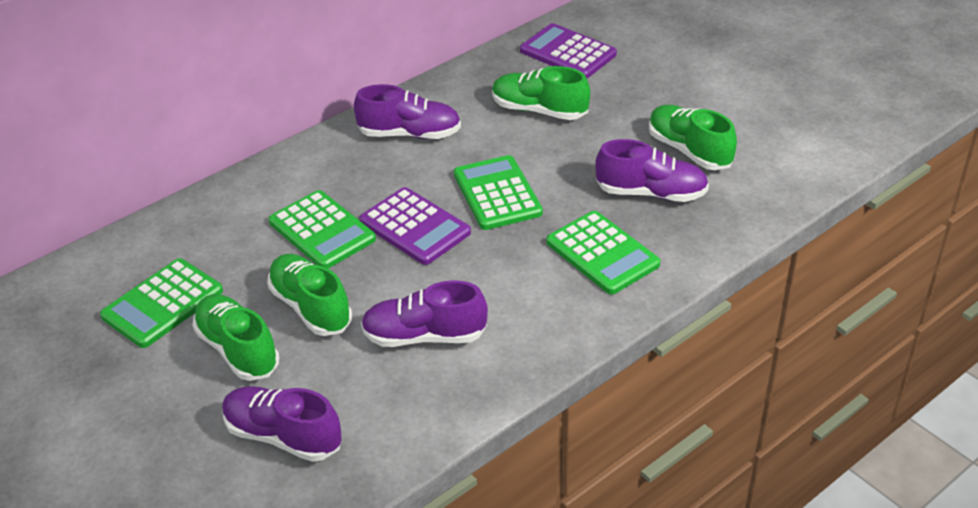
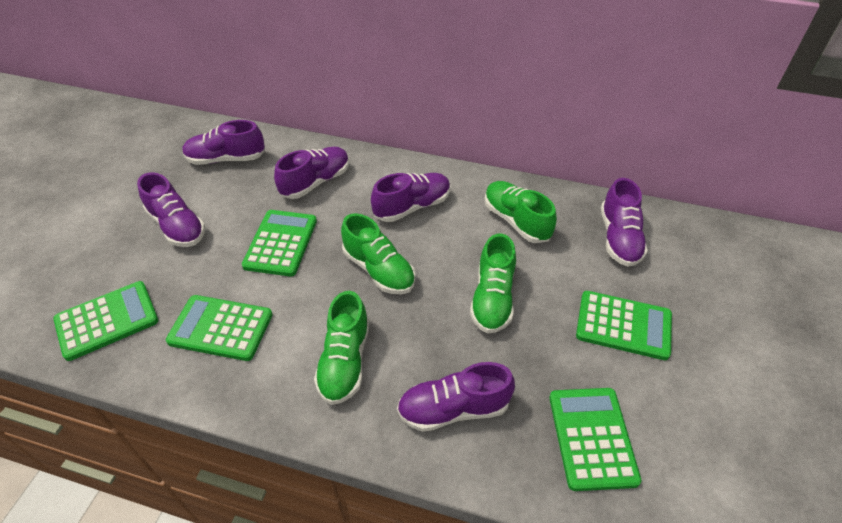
green calculator: 4 -> 5
purple calculator: 2 -> 0
purple shoe: 4 -> 6

